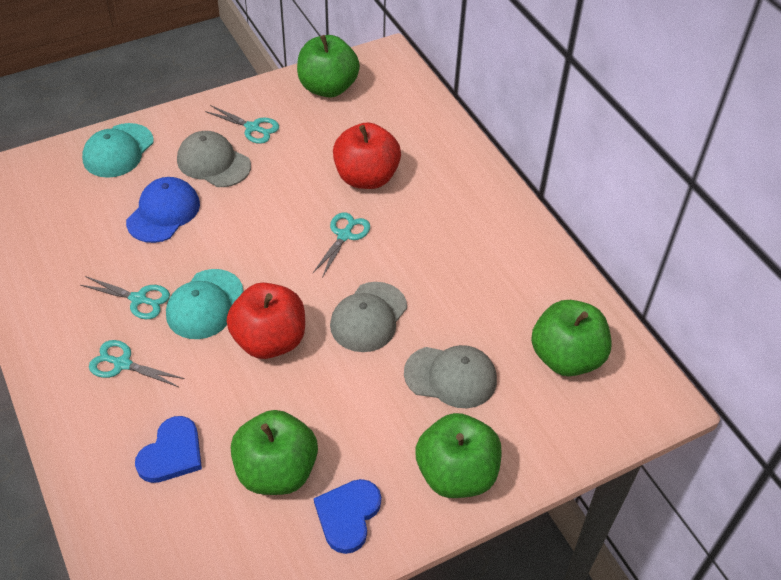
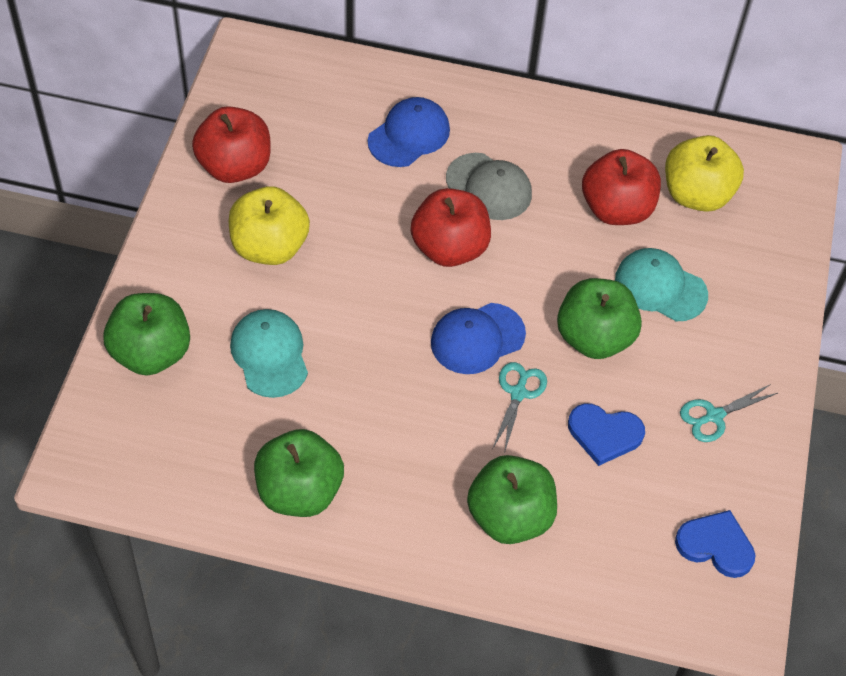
blue cap: 1 -> 2
grey cap: 3 -> 1
red apple: 2 -> 3
turquoise scissors: 4 -> 2
yellow apple: 0 -> 2

